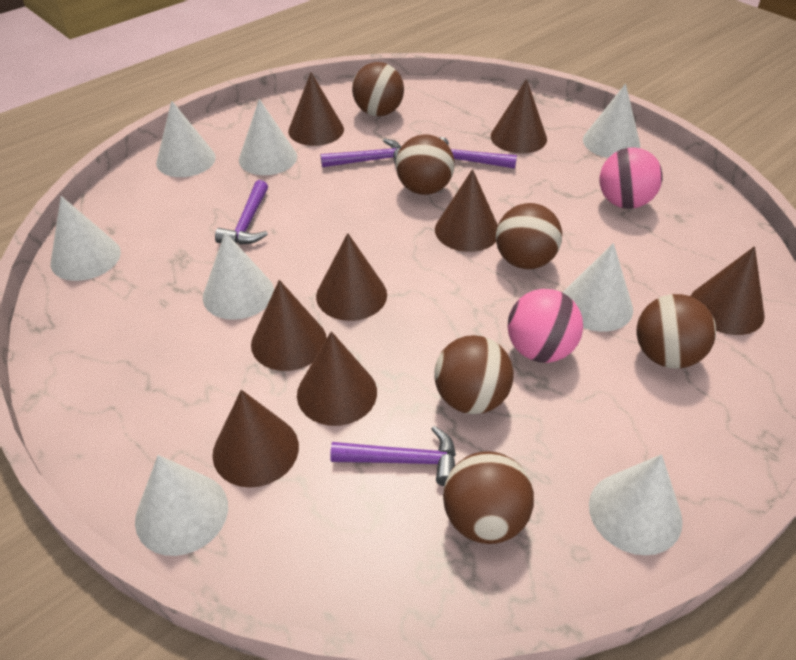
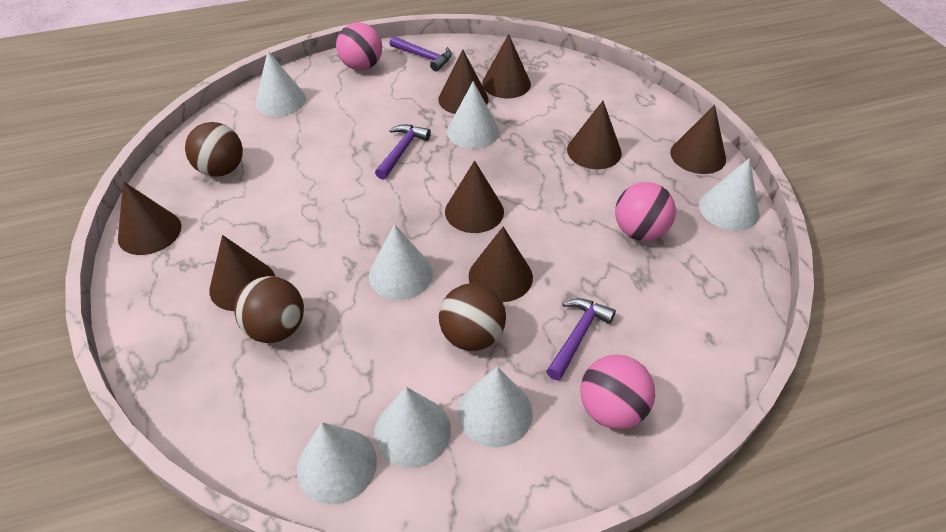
brown ball: 6 -> 3
pink ball: 2 -> 3
purple hammer: 4 -> 3
white cone: 8 -> 7

